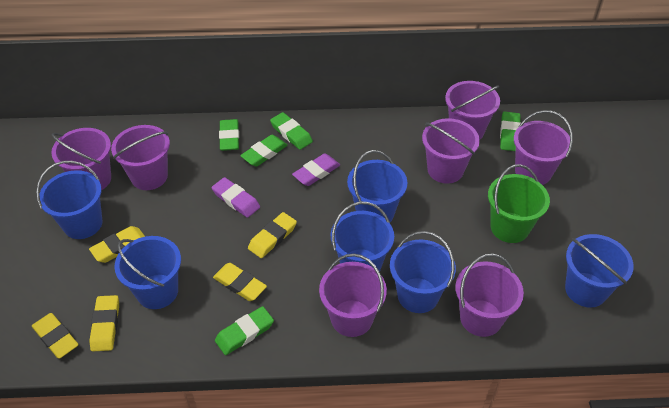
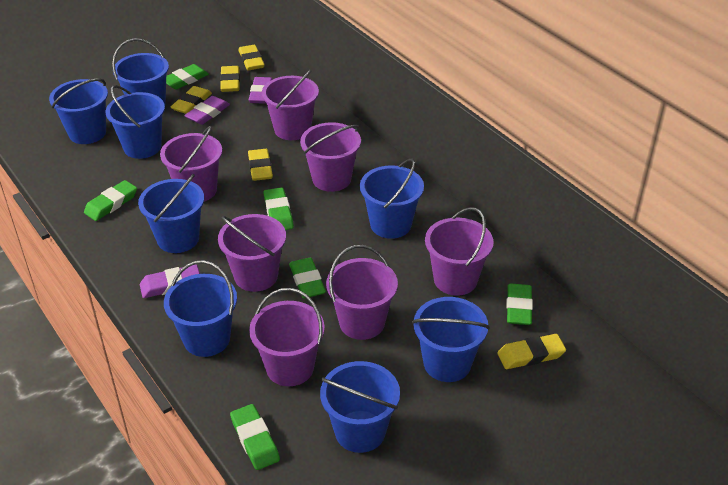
blue bucket: 6 -> 8
green bucket: 1 -> 0
green eraser: 5 -> 6
purple eraser: 2 -> 3

